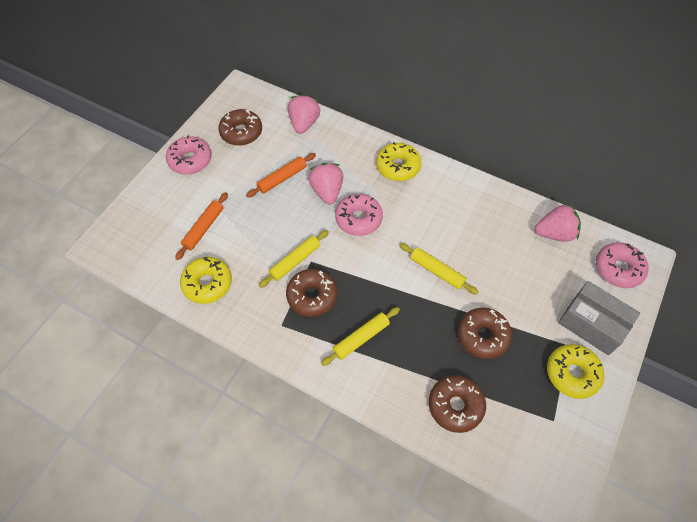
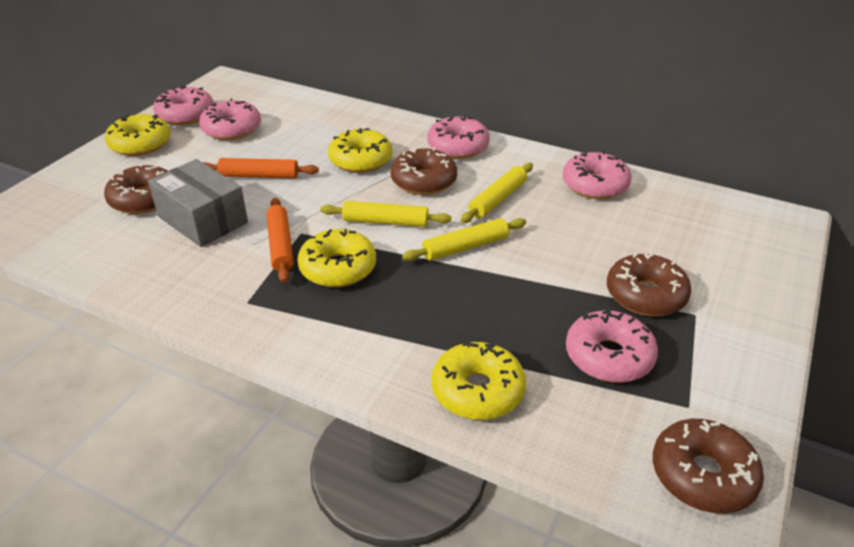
pink donut: 3 -> 5
pink strawberry: 3 -> 0
yellow donut: 3 -> 4

